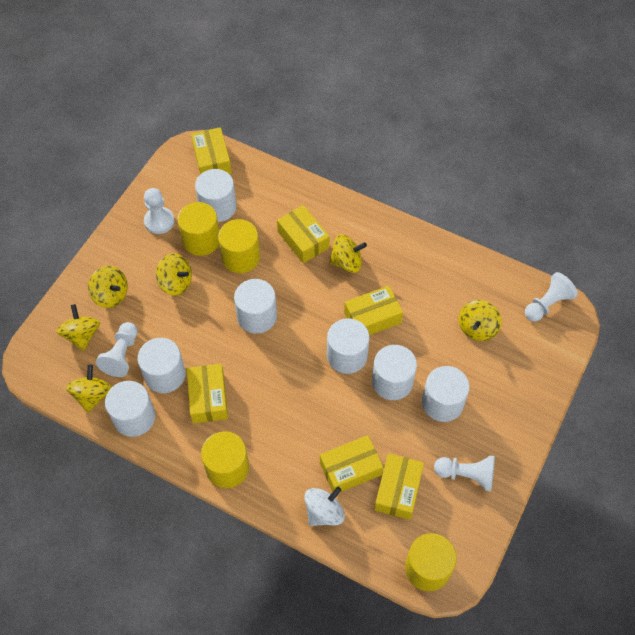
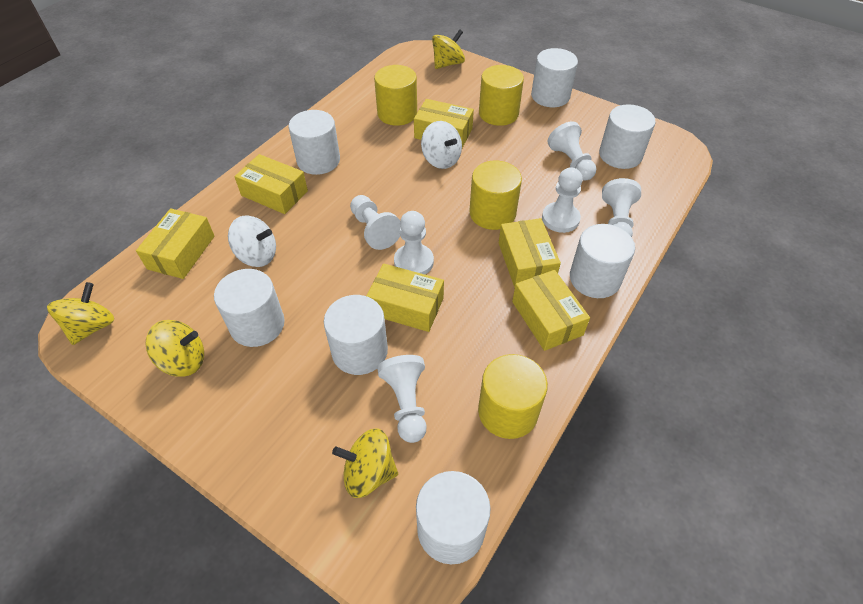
white pawn: 4 -> 6
white spinning top: 1 -> 2
yellow spinning top: 6 -> 4

